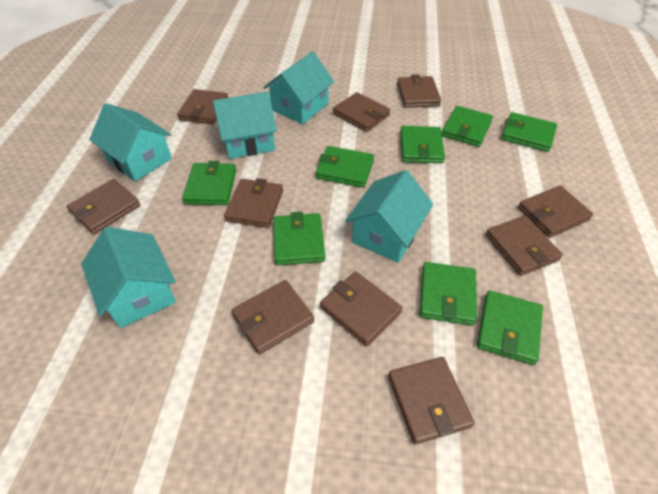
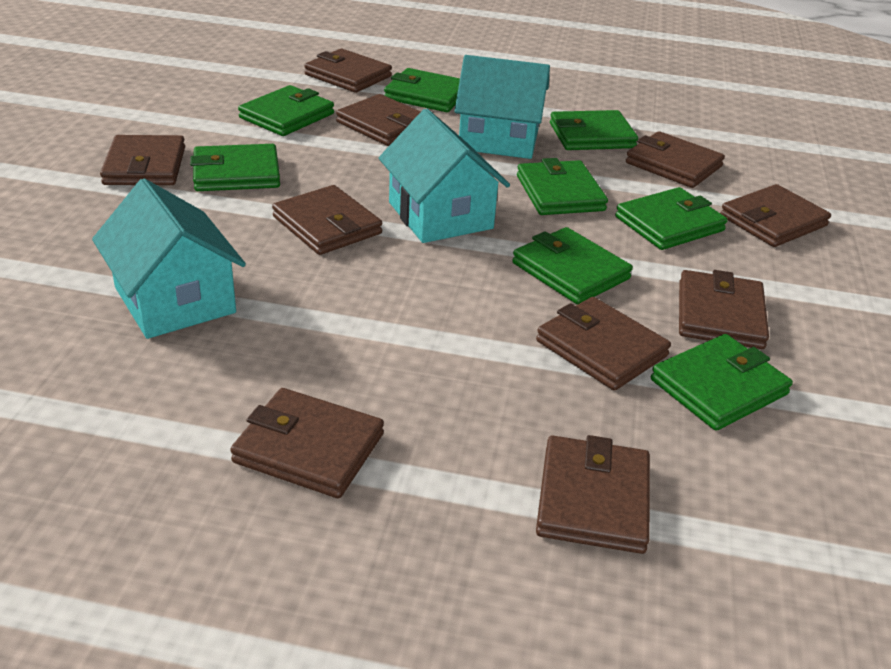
turquoise house: 5 -> 3

